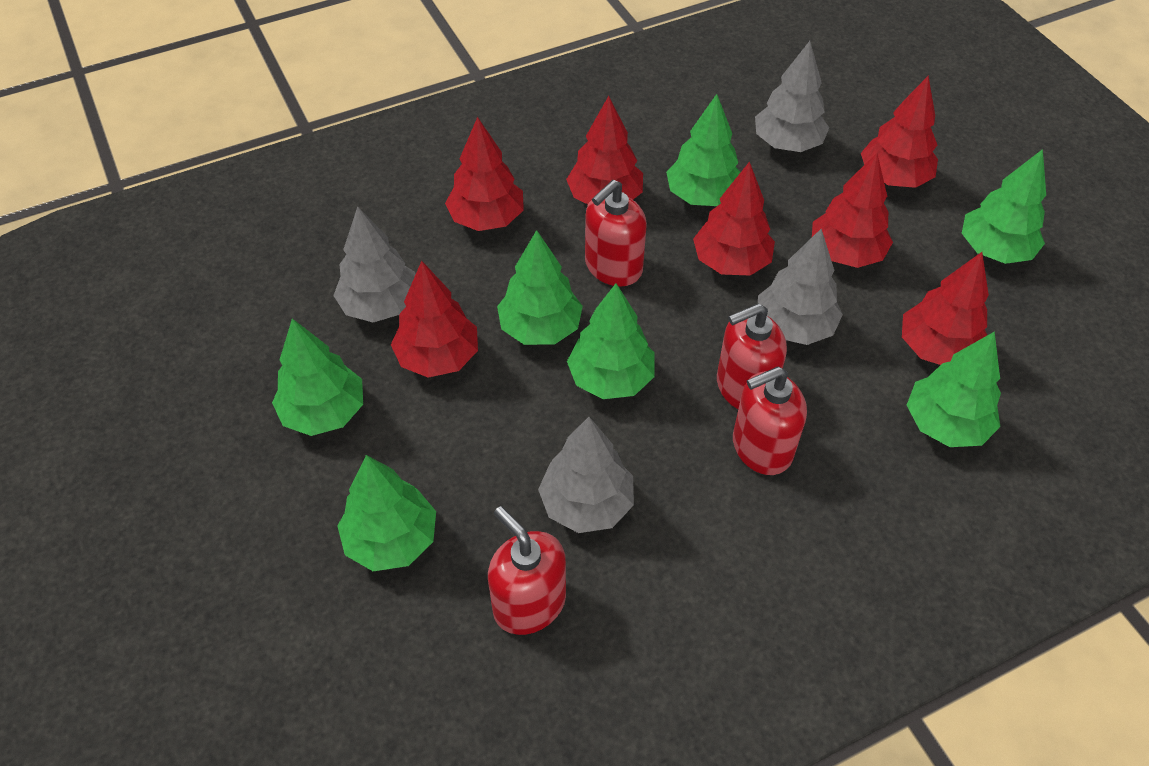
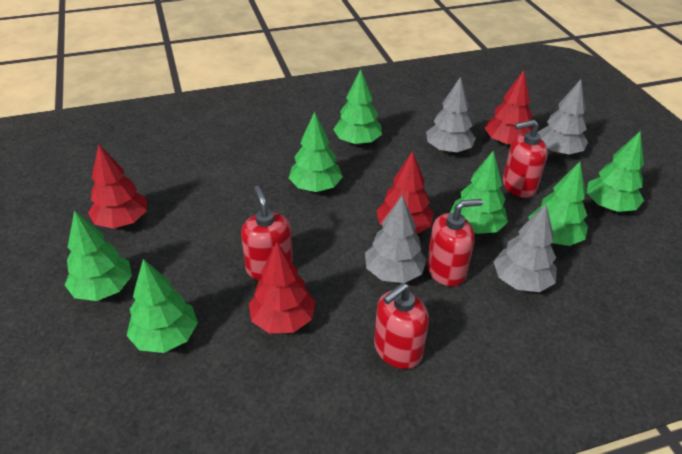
red tree: 7 -> 4

